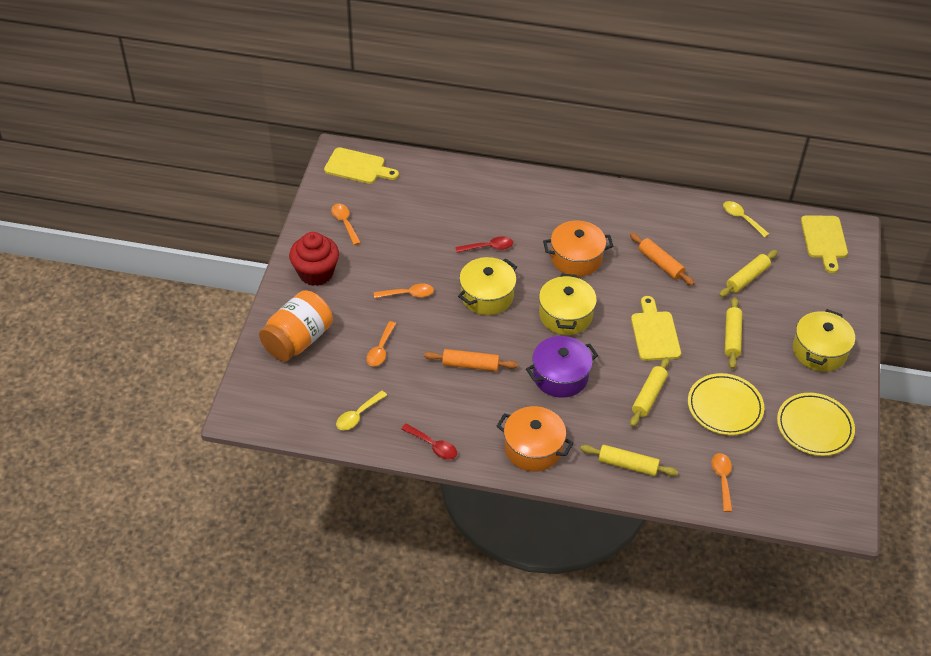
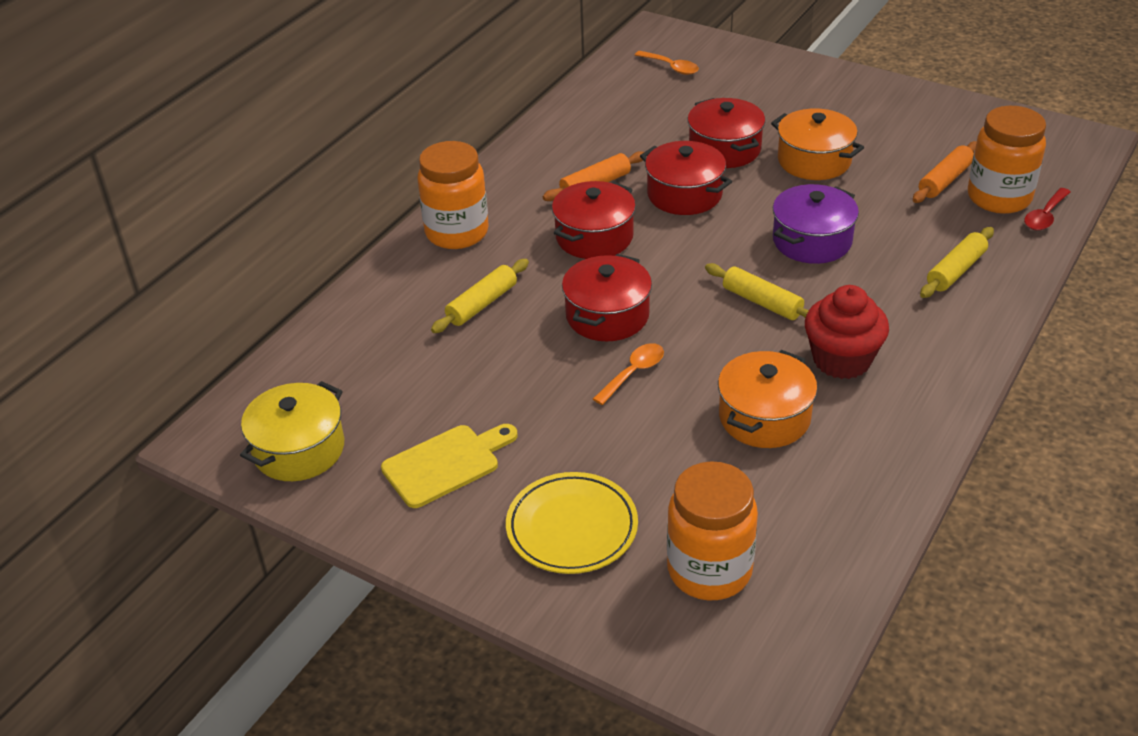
orange jar: 1 -> 3
orange spoon: 4 -> 2
red pot: 0 -> 4
red spoon: 2 -> 1
yellow cutting board: 3 -> 1
yellow plate: 2 -> 1
yellow pot: 3 -> 1
yellow rolling pin: 4 -> 3
yellow spoon: 2 -> 0

